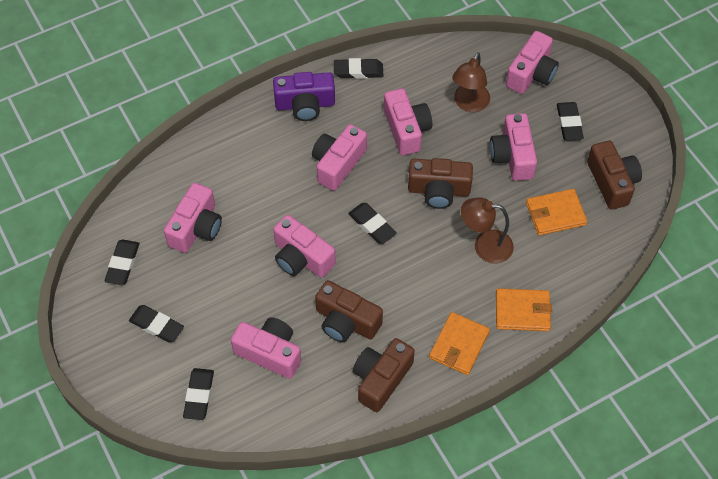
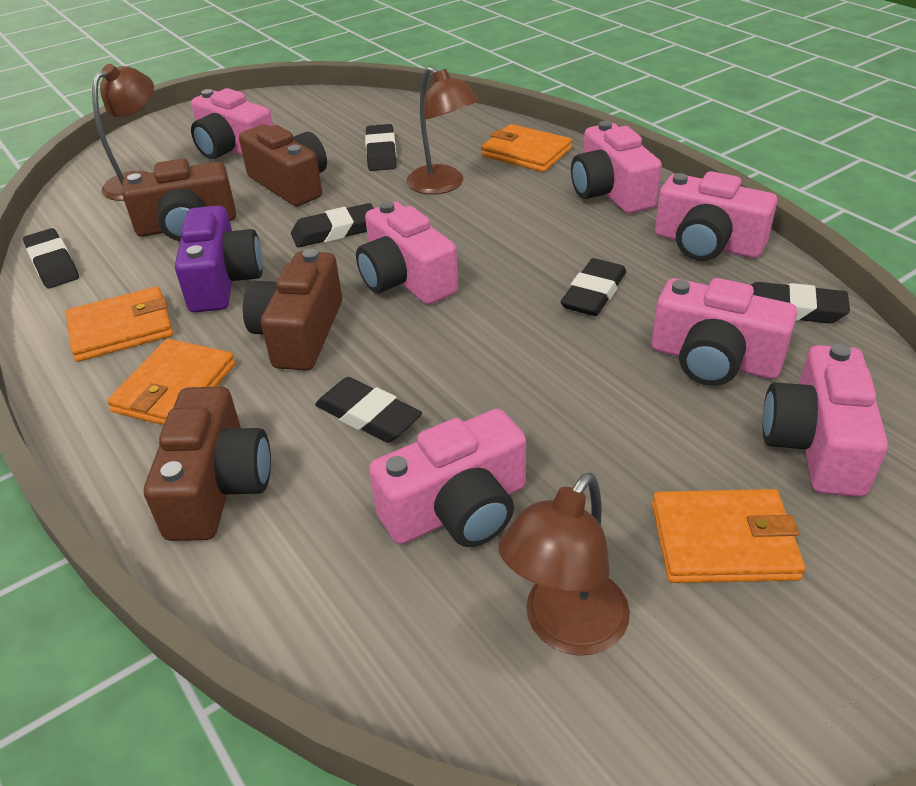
brown lamp: 2 -> 3
orange wallet: 3 -> 4

